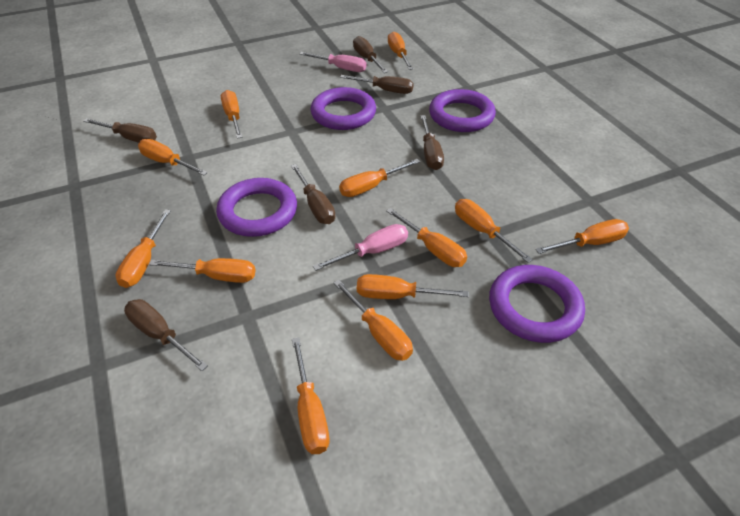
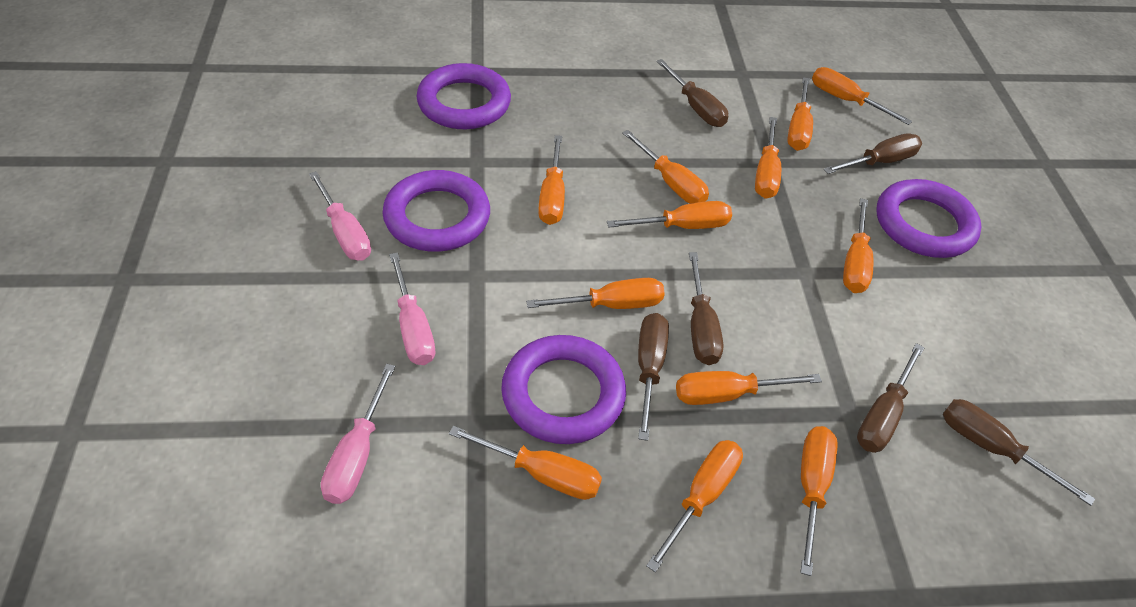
pink screwdriver: 2 -> 3

